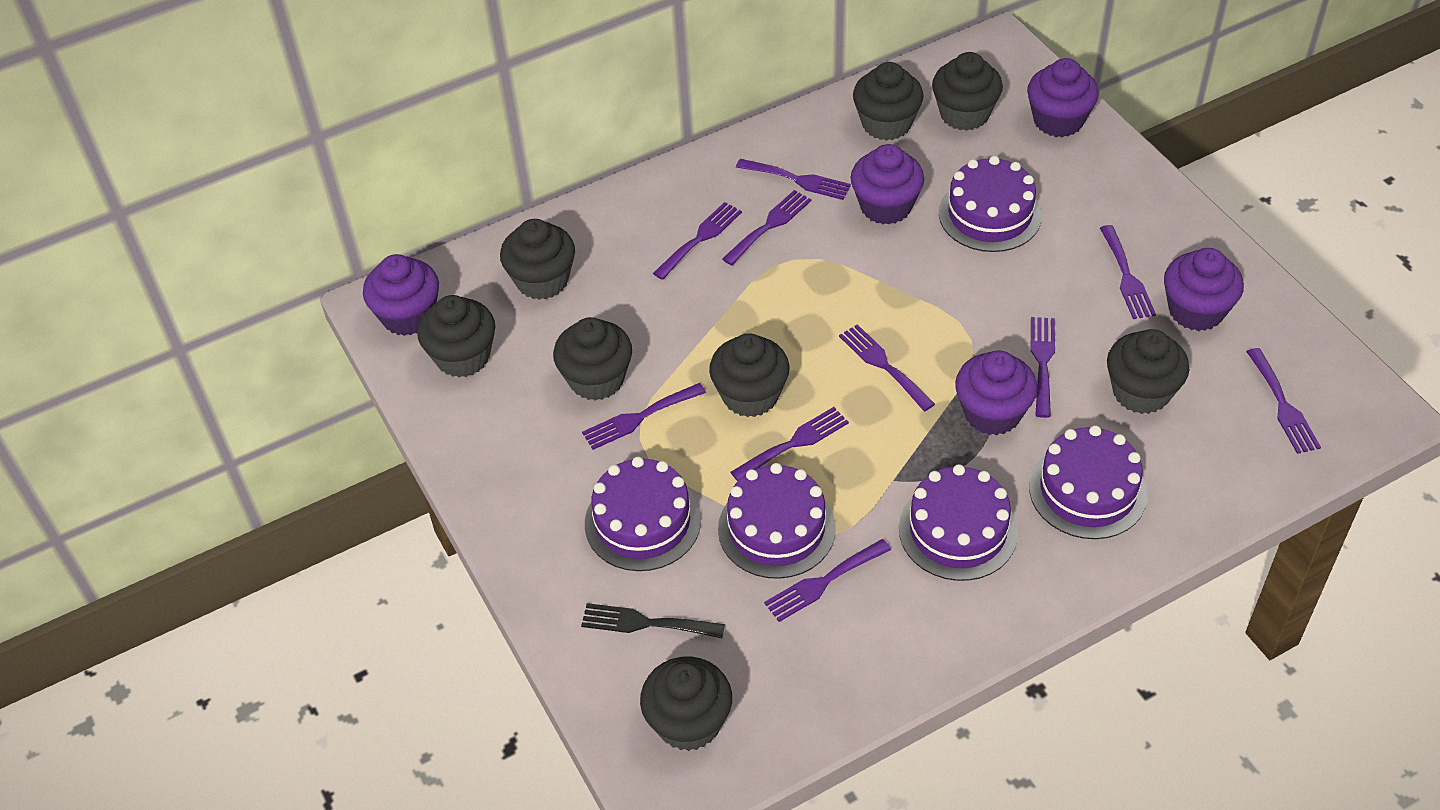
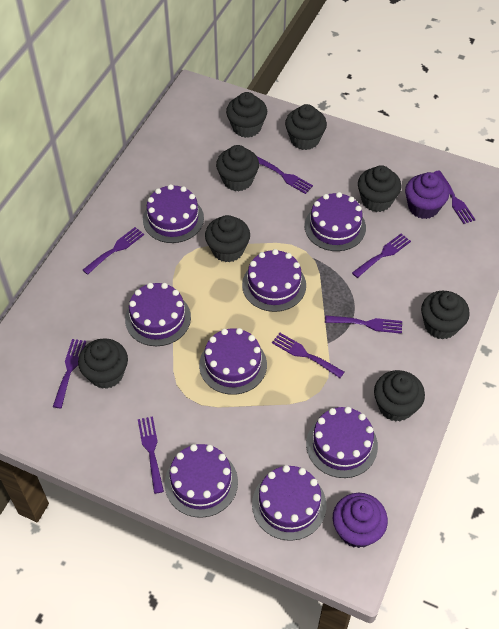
black fork: 1 -> 0
purple cake: 5 -> 8
purple cupcake: 5 -> 2
purple fork: 10 -> 8

